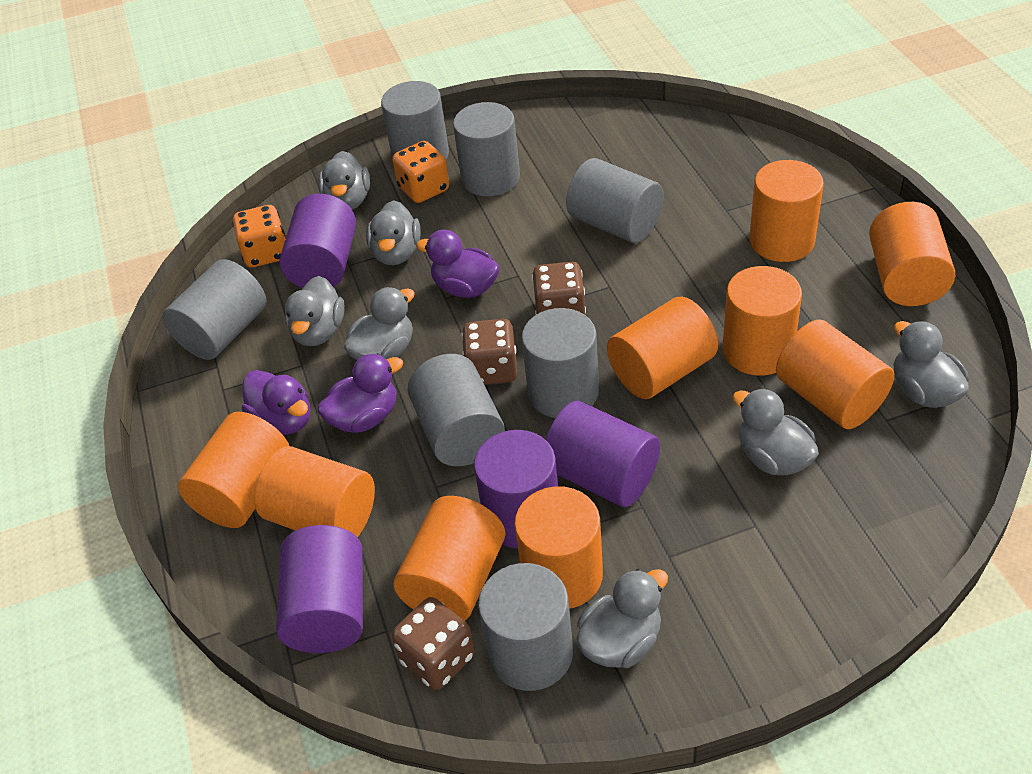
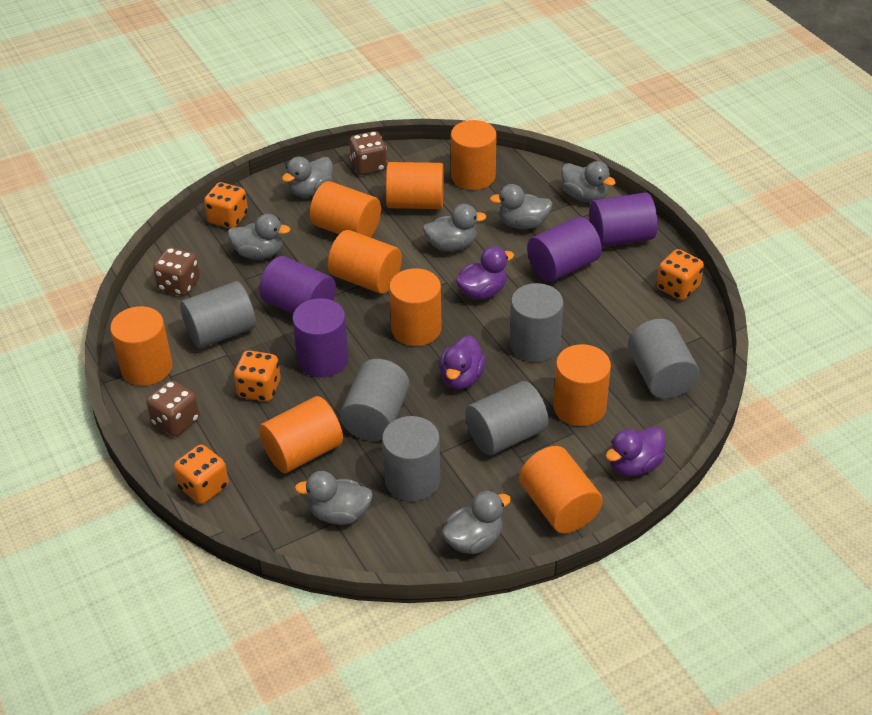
grey cylinder: 7 -> 6
orange dice: 2 -> 4

